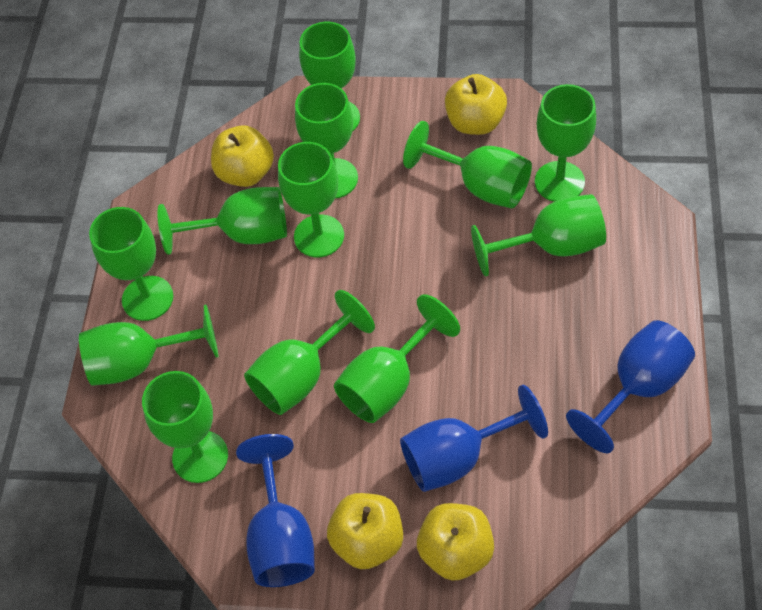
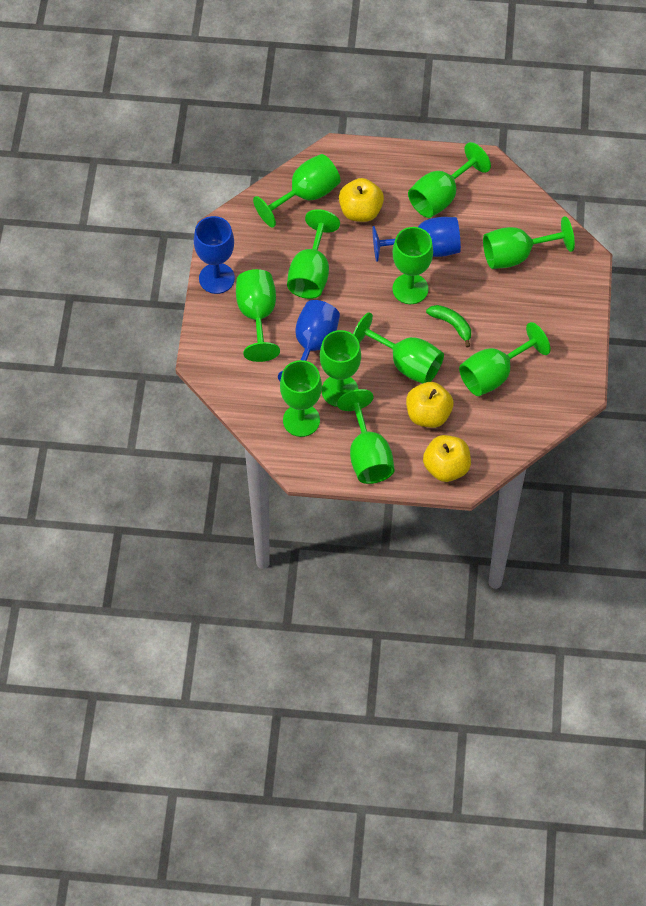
green banana: 0 -> 1
green goblet: 12 -> 11
yellow apple: 4 -> 3

